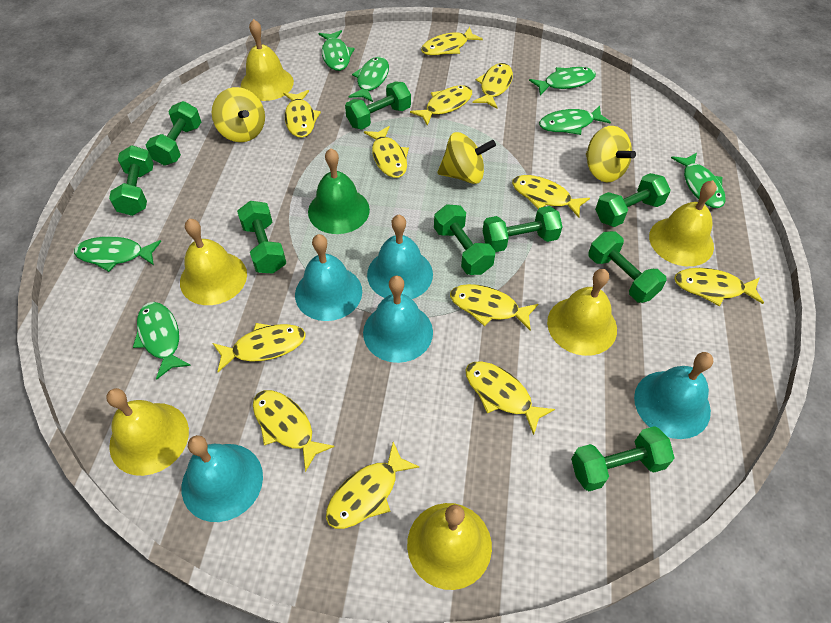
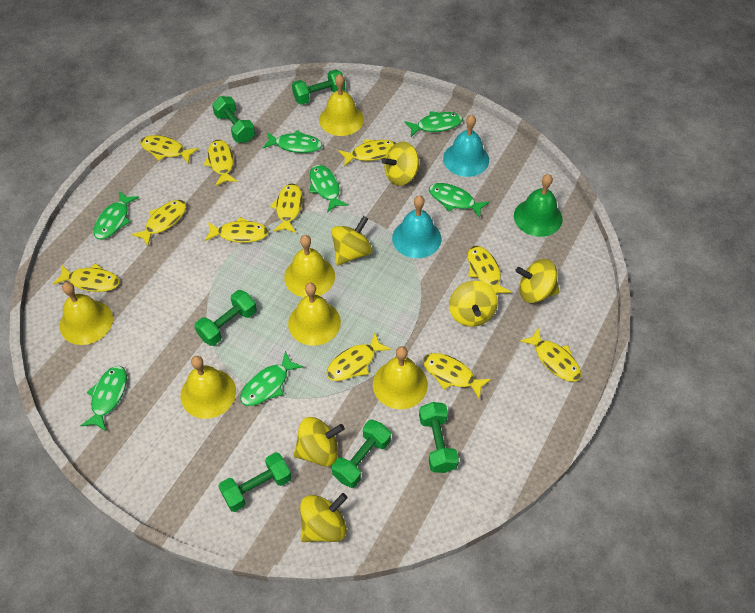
green dumbbell: 9 -> 6
turquoise bell: 5 -> 2
yellow fish: 12 -> 11
yellow spinning top: 3 -> 6

